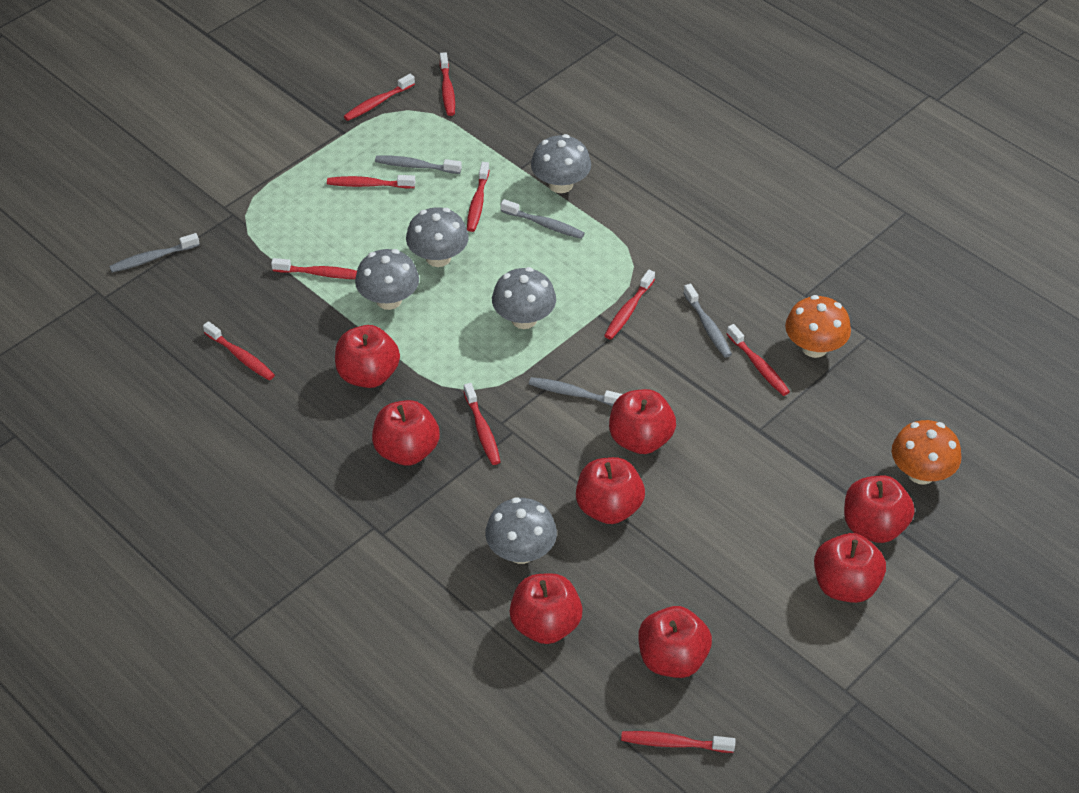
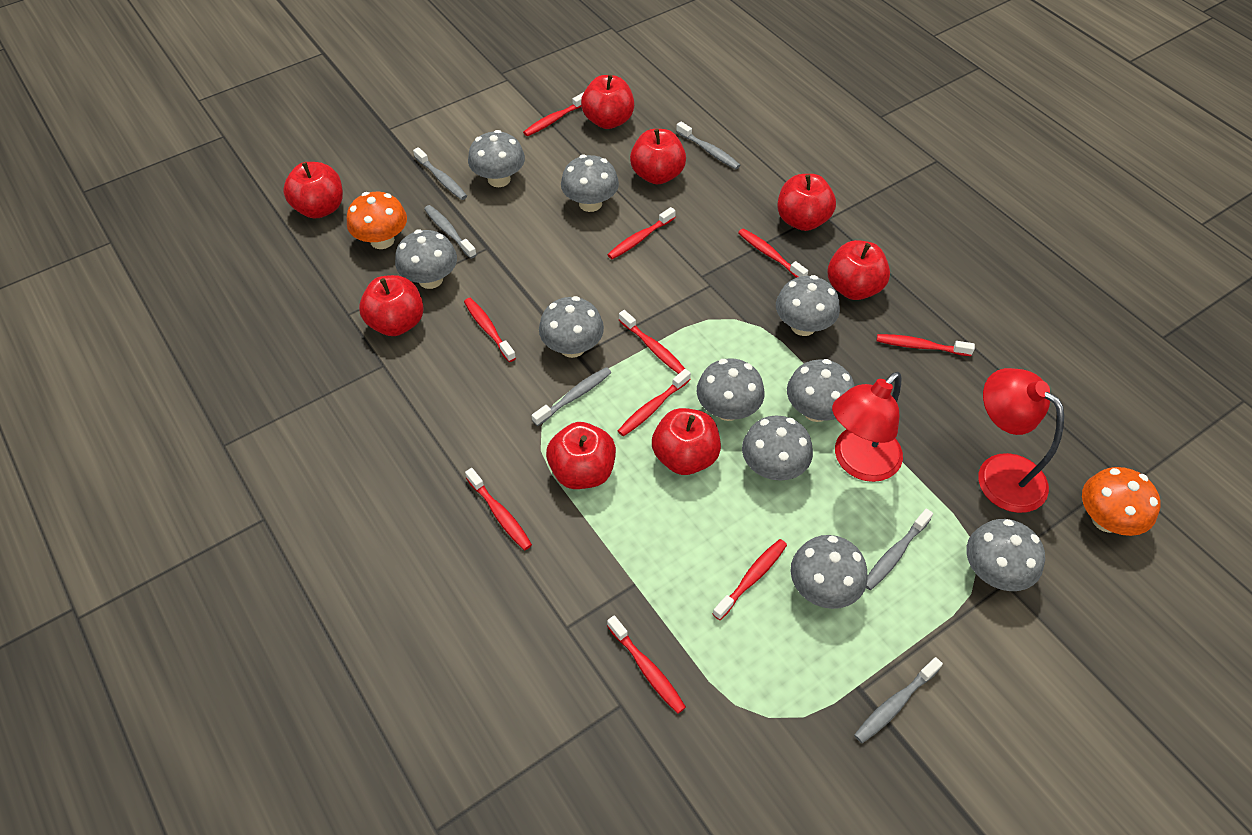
grey mushroom: 5 -> 10
grey toothbrush: 5 -> 6
red lamp: 0 -> 2

